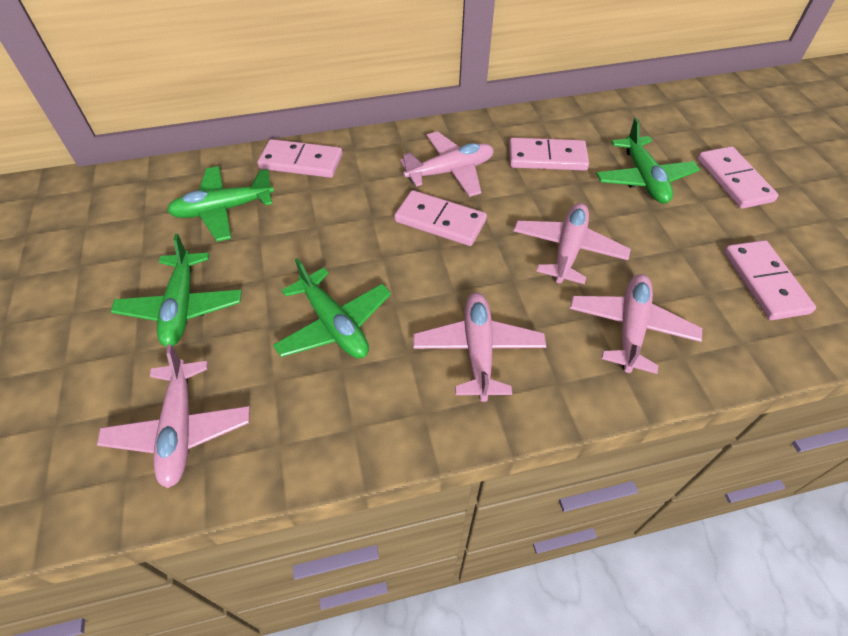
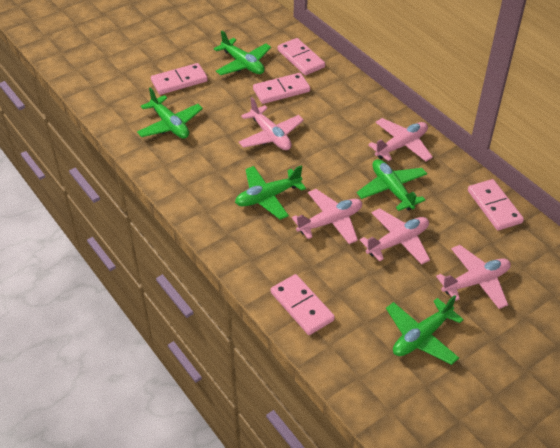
green plane: 4 -> 5

